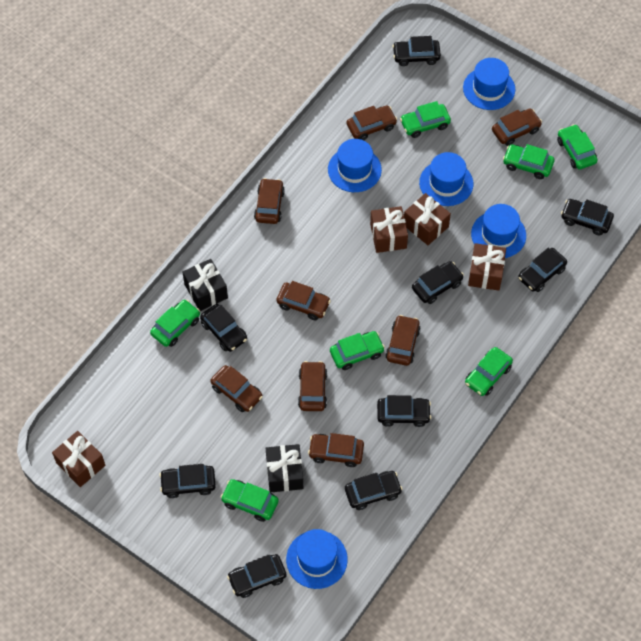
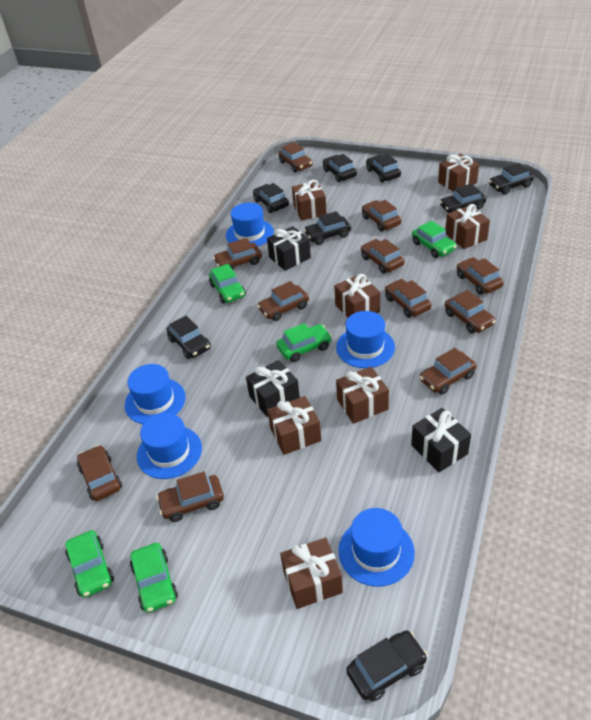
black car: 9 -> 8
black gift: 2 -> 3
brown car: 8 -> 11
brown gift: 4 -> 7
green car: 7 -> 5

